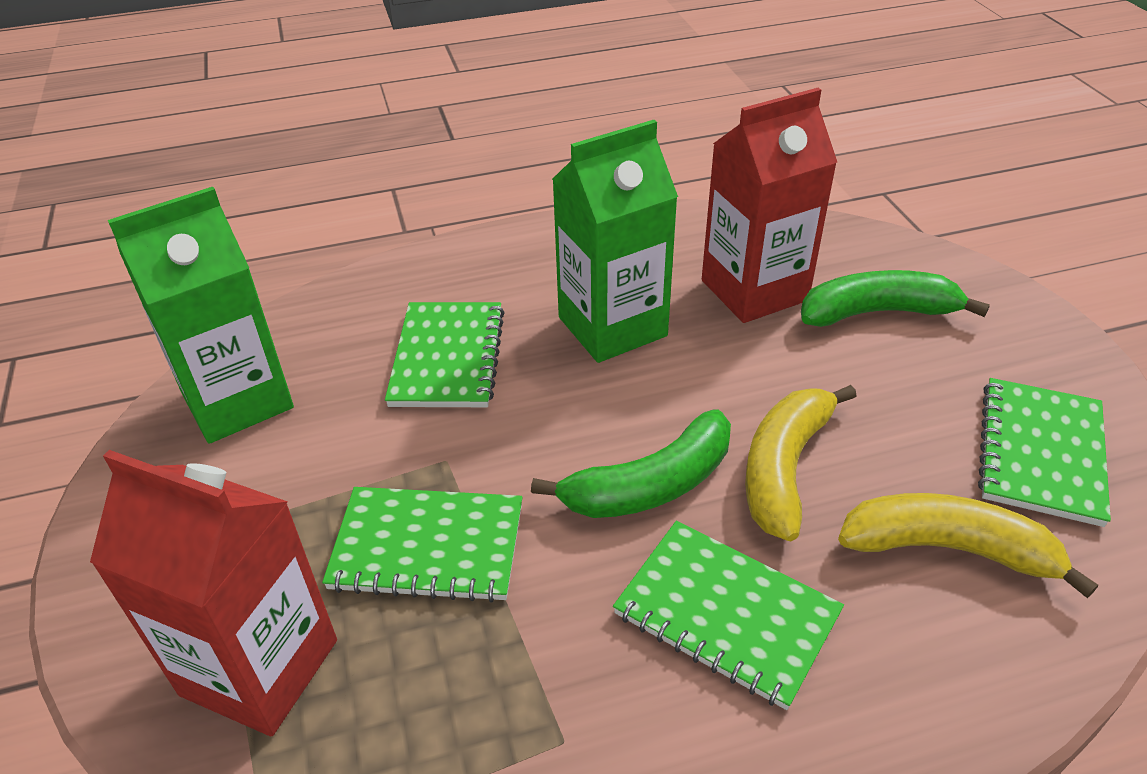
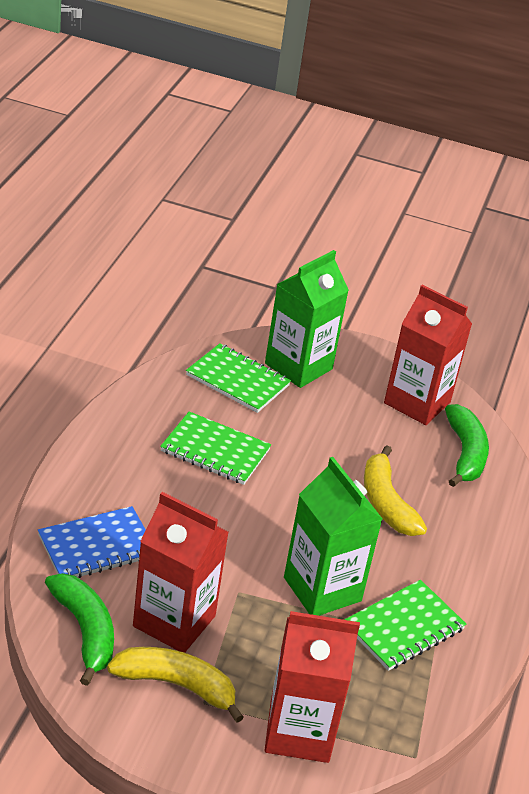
blue notebook: 0 -> 1
green notebook: 4 -> 3
red carton: 2 -> 3

